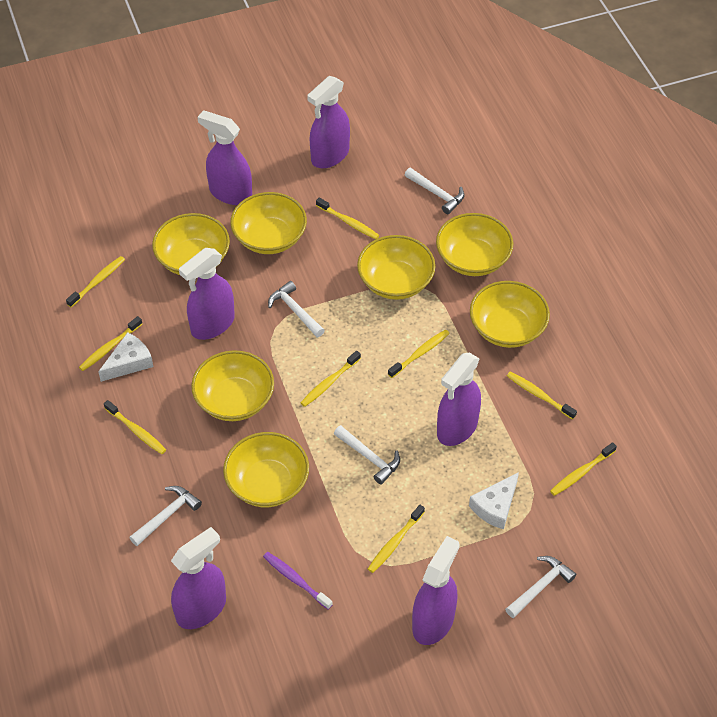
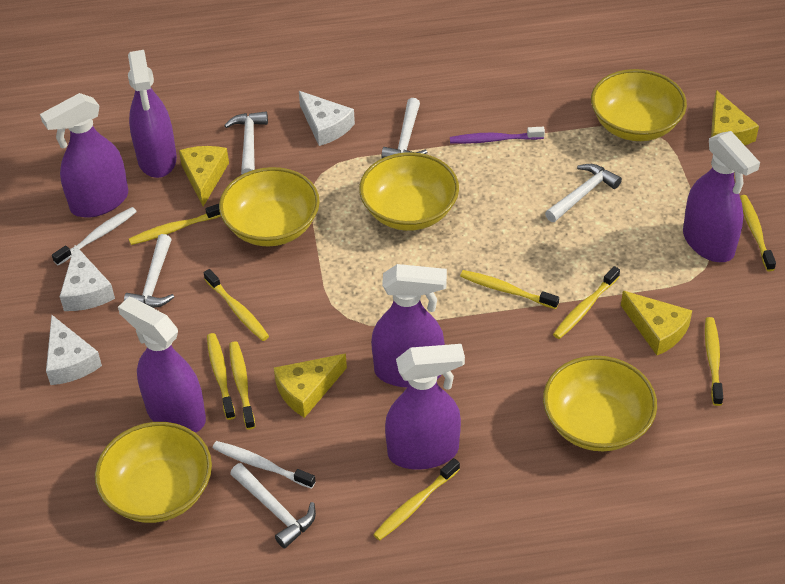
white cheese: 2 -> 3
white toothbrush: 0 -> 2
yellow bowl: 7 -> 5
yellow cheese: 0 -> 4

